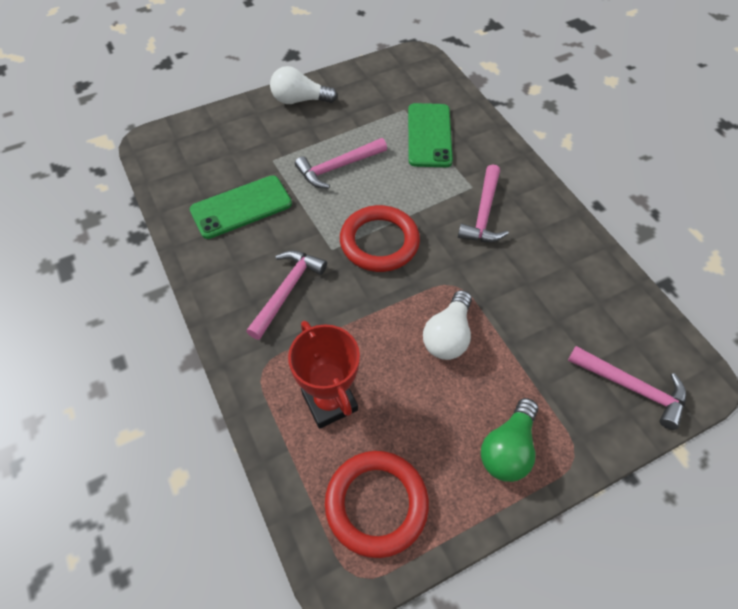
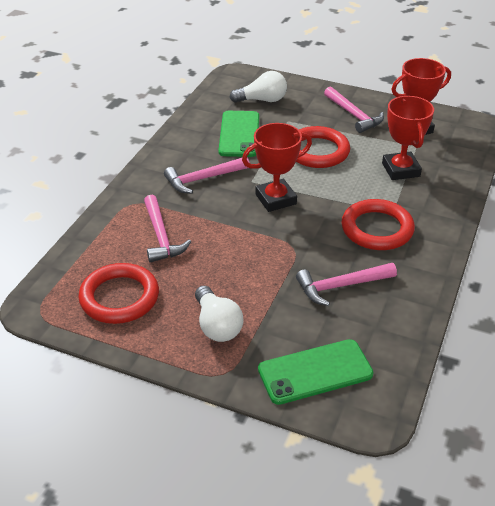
green light bulb: 1 -> 0
red ring: 2 -> 3
red trophy: 1 -> 3

